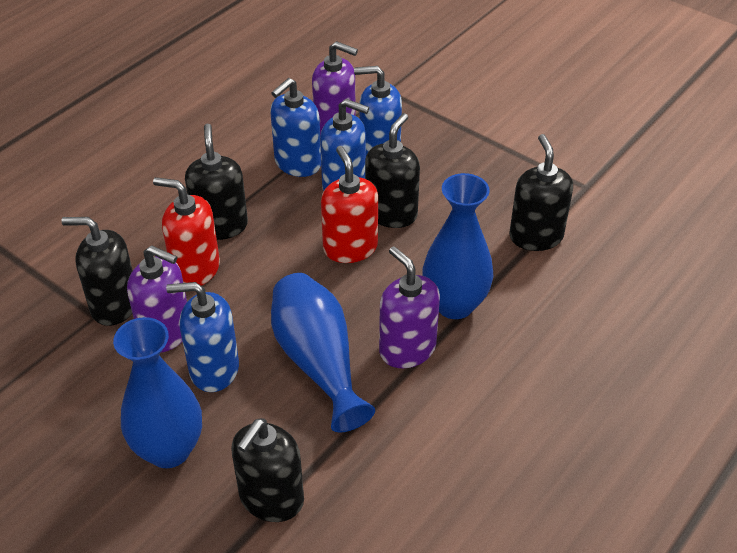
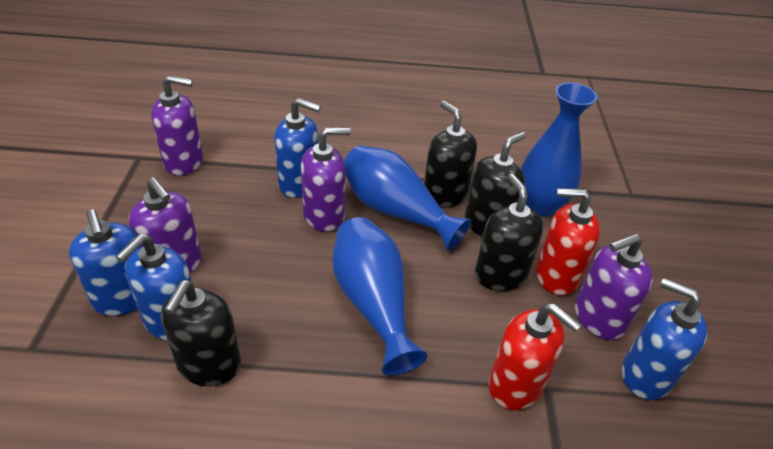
black soap dispenser: 5 -> 4
purple soap dispenser: 3 -> 4

